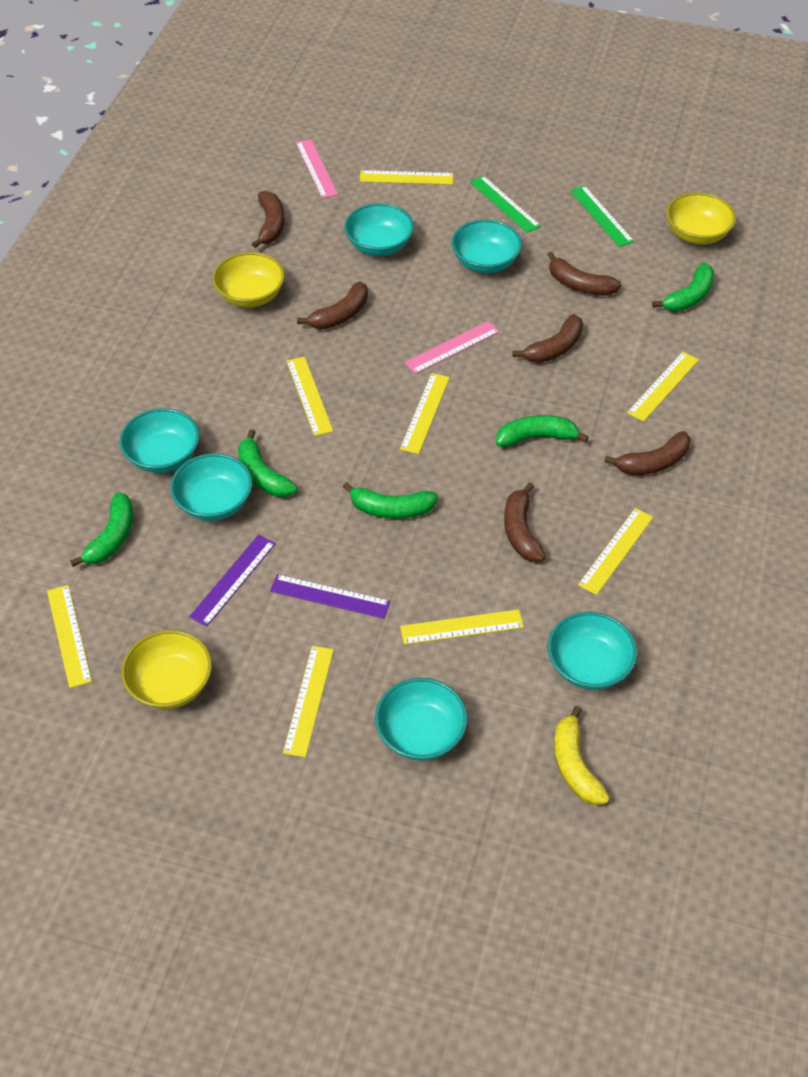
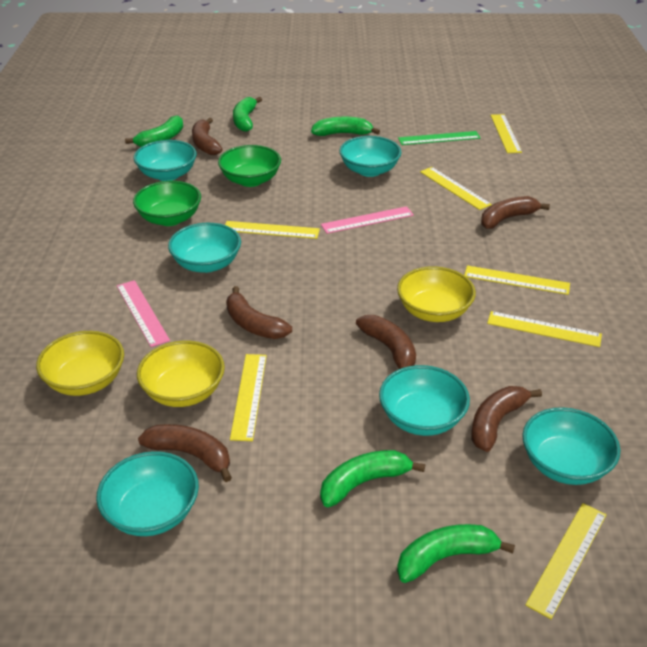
green bowl: 0 -> 2
green ruler: 2 -> 1
purple ruler: 2 -> 0
yellow banana: 1 -> 0
yellow ruler: 8 -> 7

